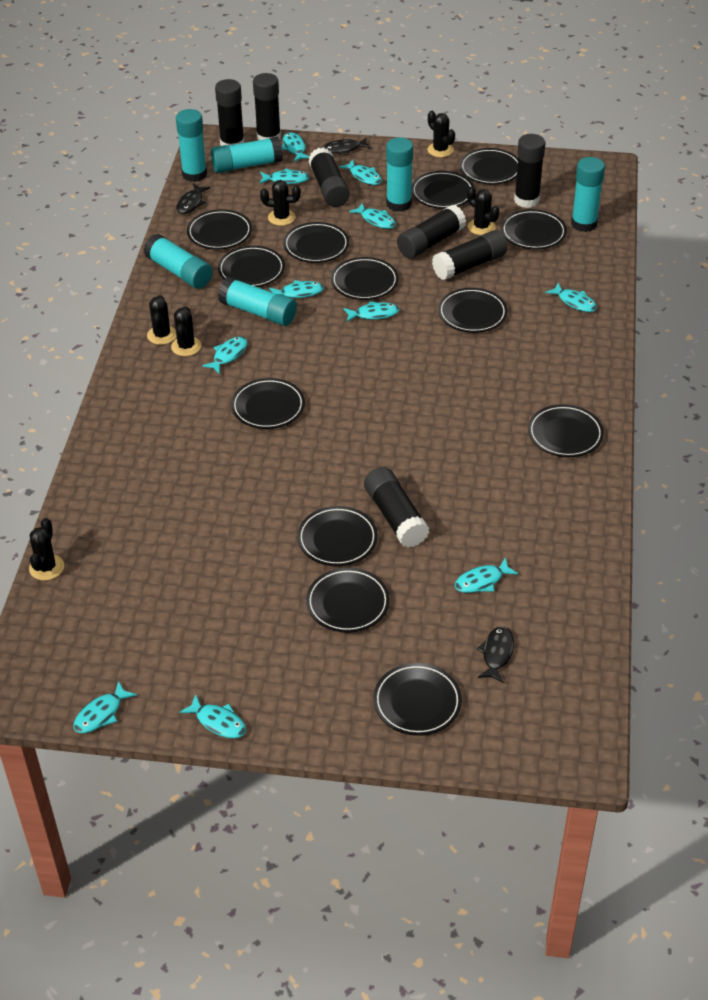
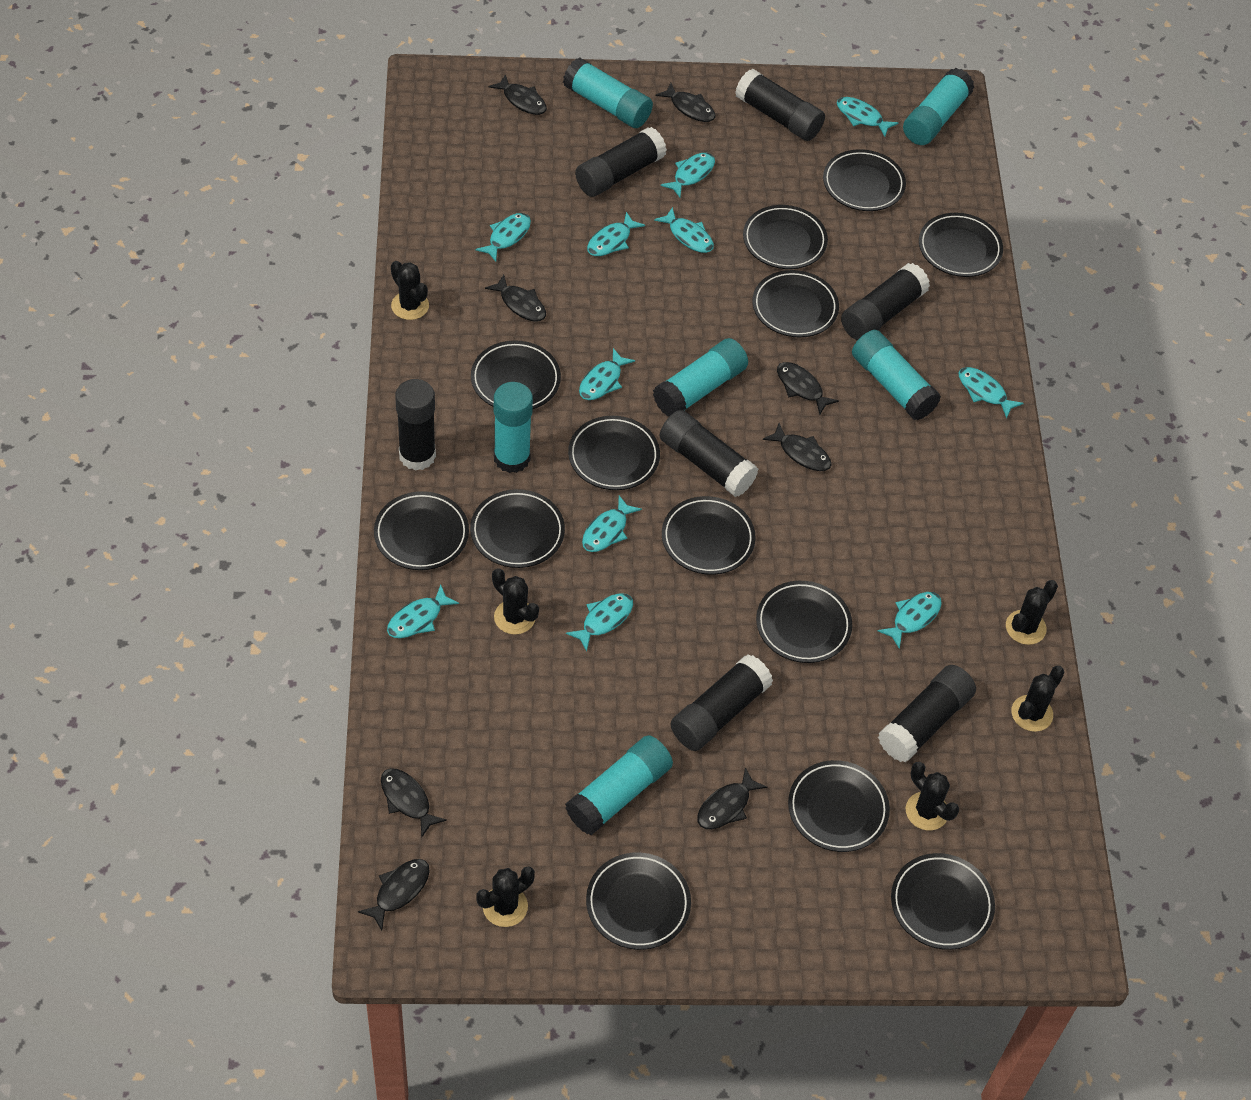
black fish: 3 -> 8

